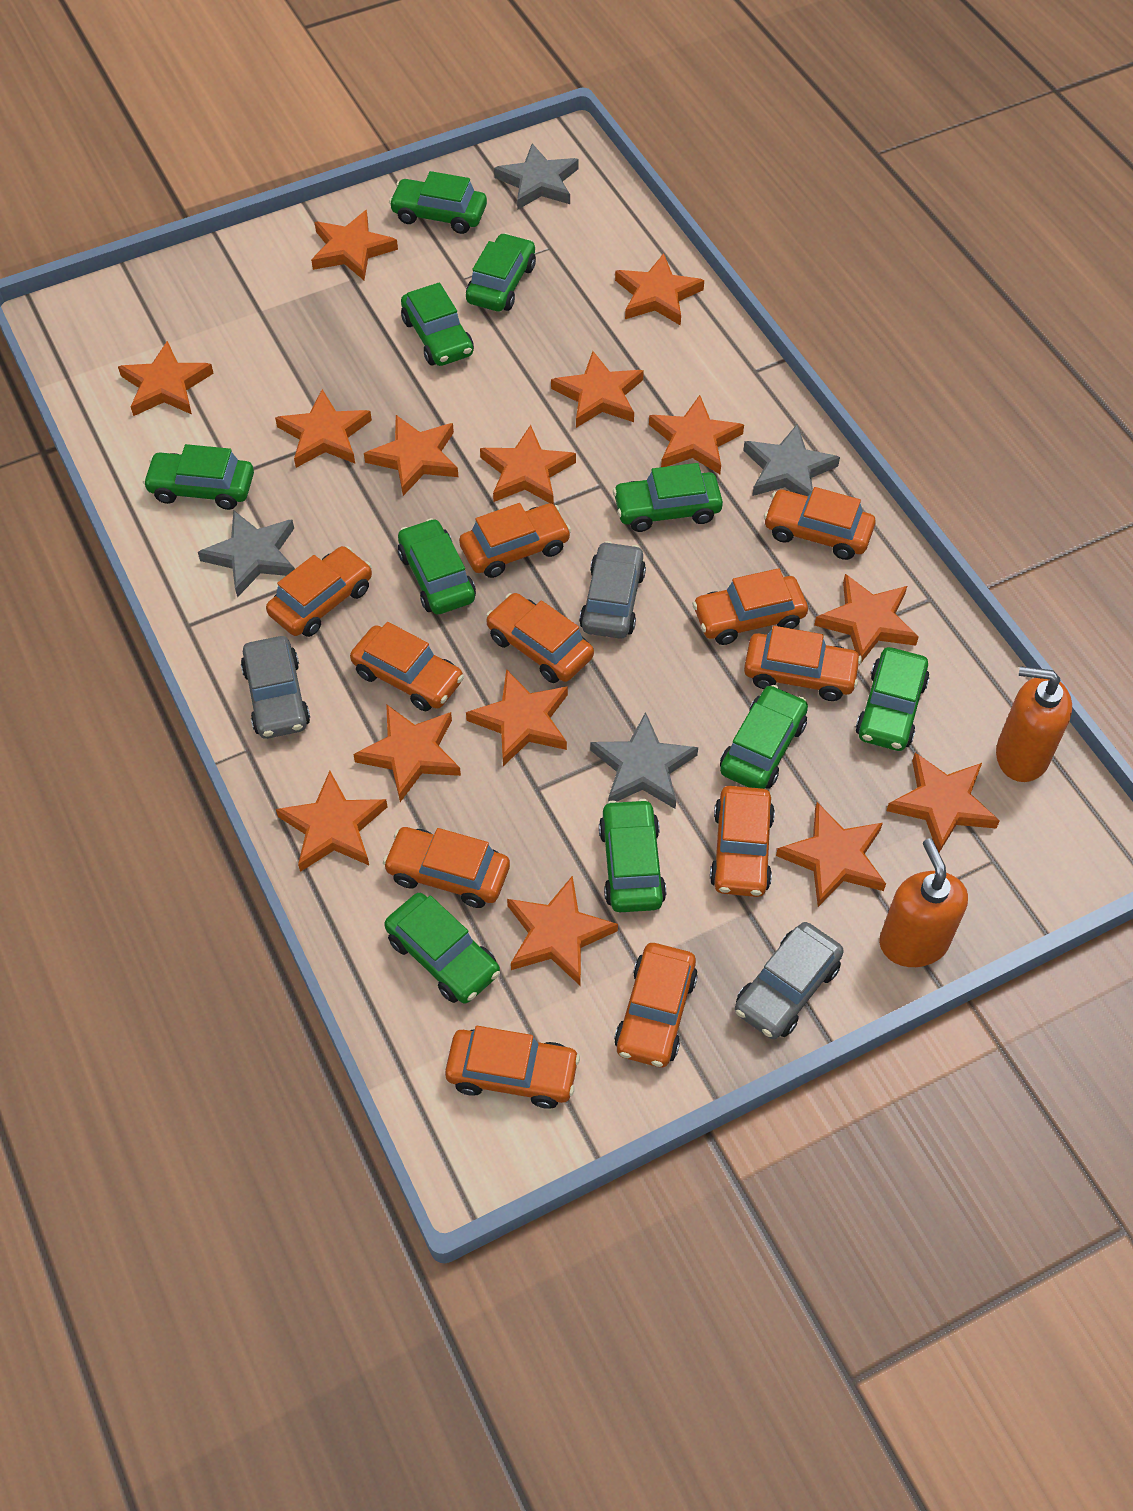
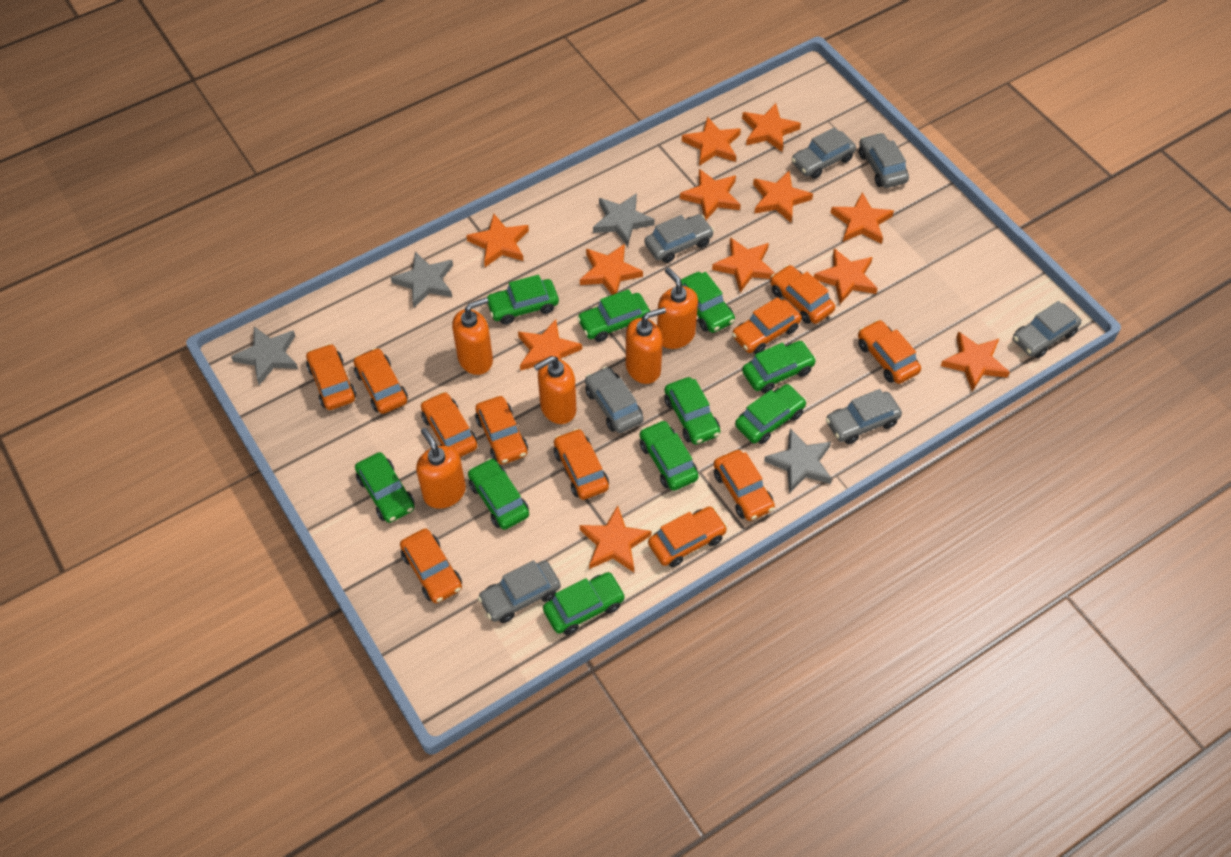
grey car: 3 -> 7
orange soap dispenser: 2 -> 5
orange star: 15 -> 12

